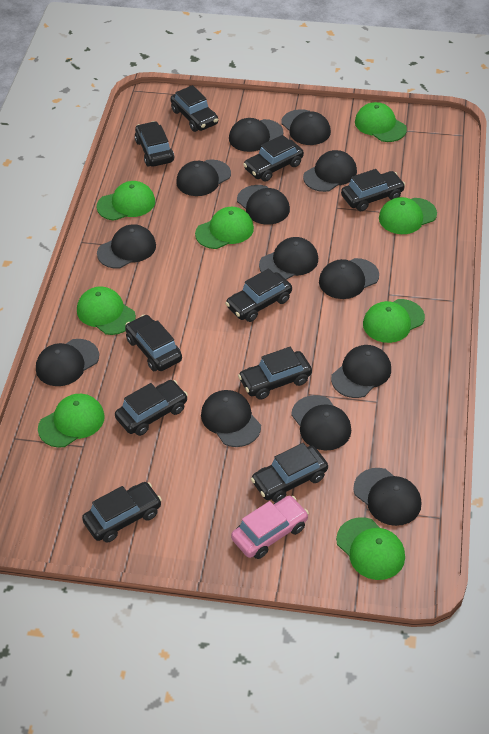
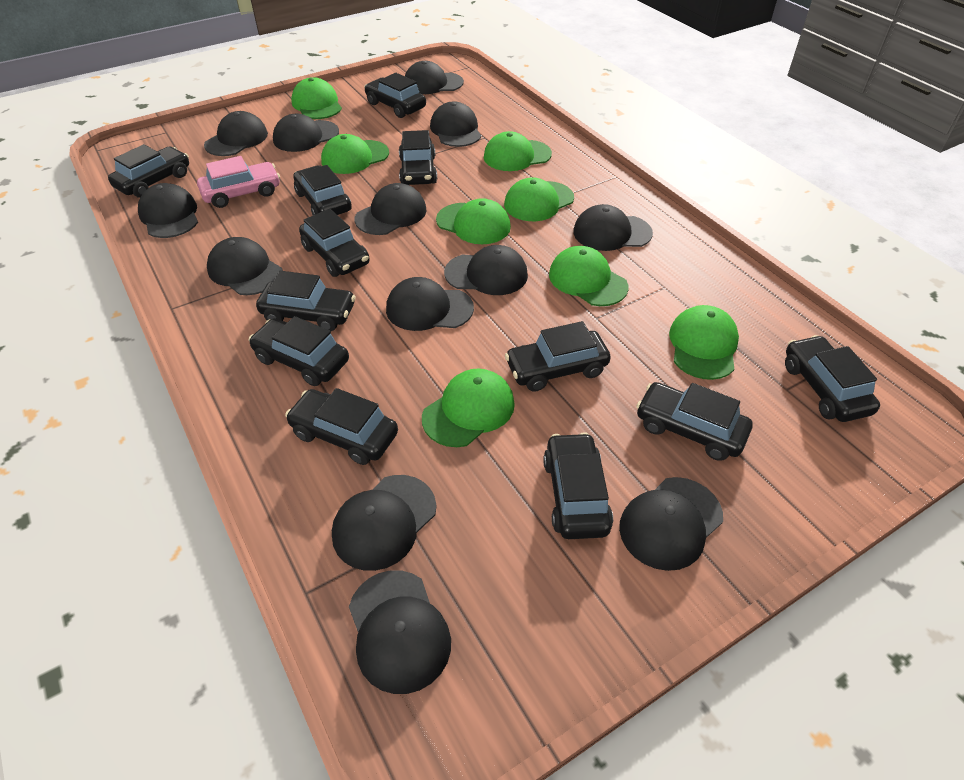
black car: 10 -> 12

